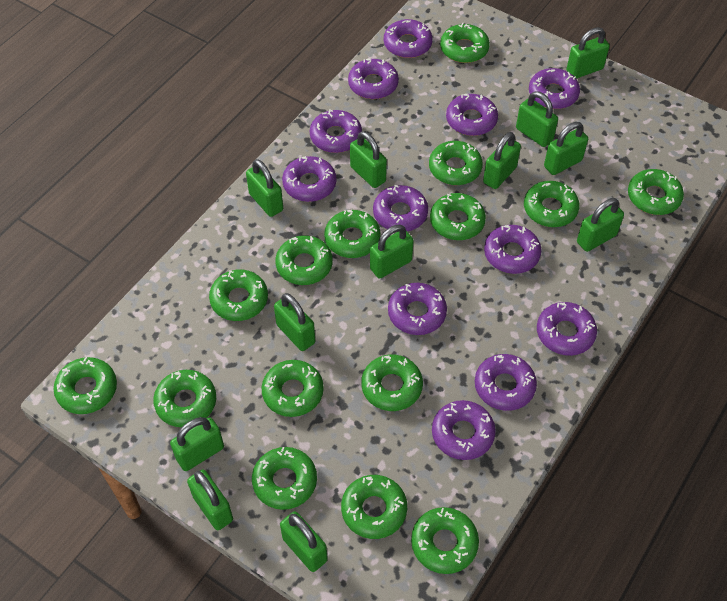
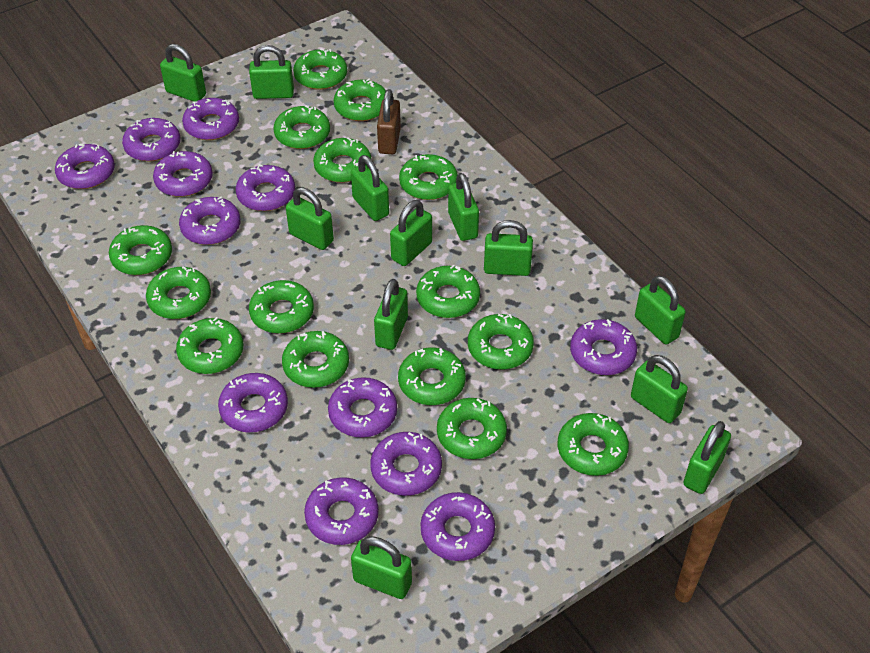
brown padlock: 0 -> 1

